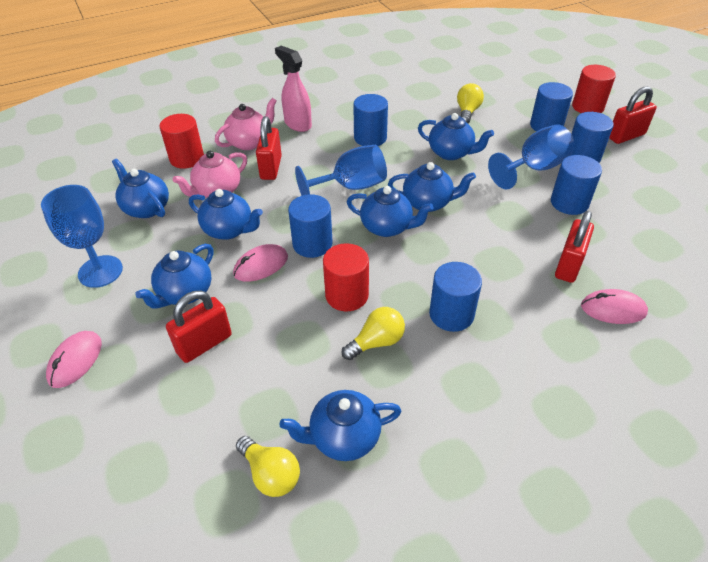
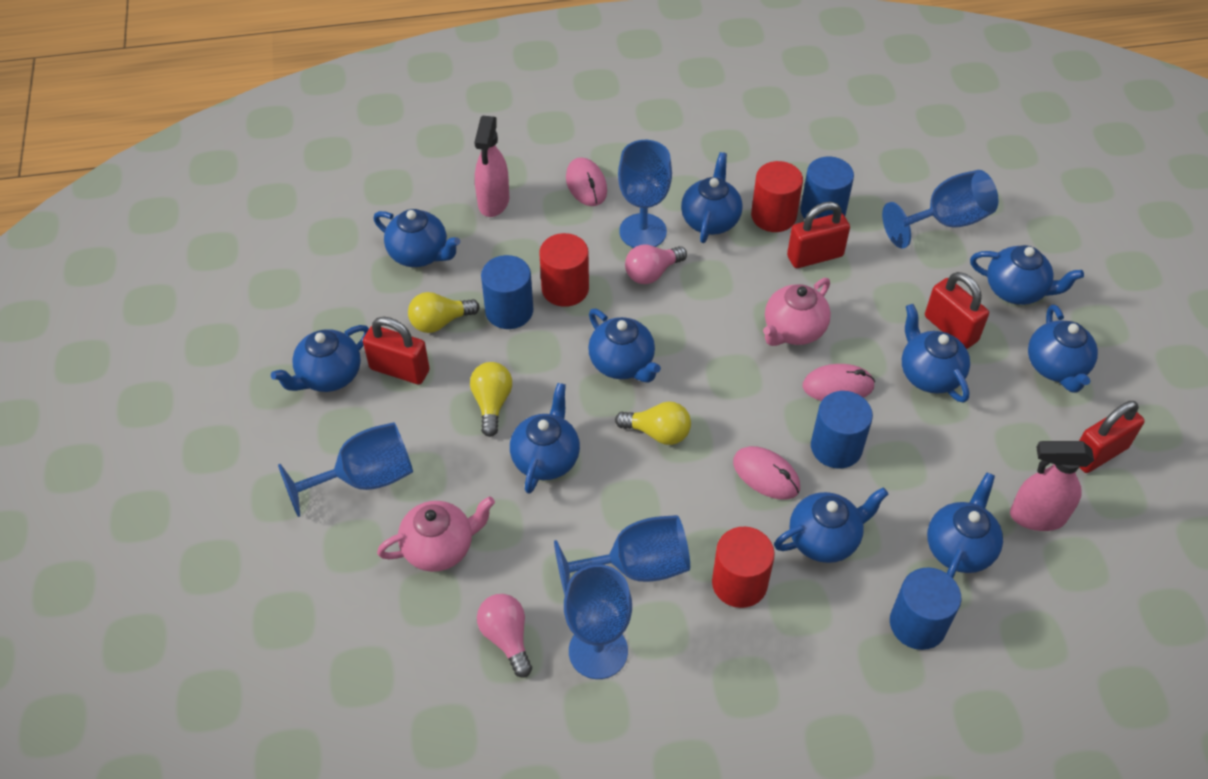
blue cylinder: 6 -> 4
blue goblet: 3 -> 5
blue teapot: 7 -> 10
pink light bulb: 0 -> 2
pink spray bottle: 1 -> 2

